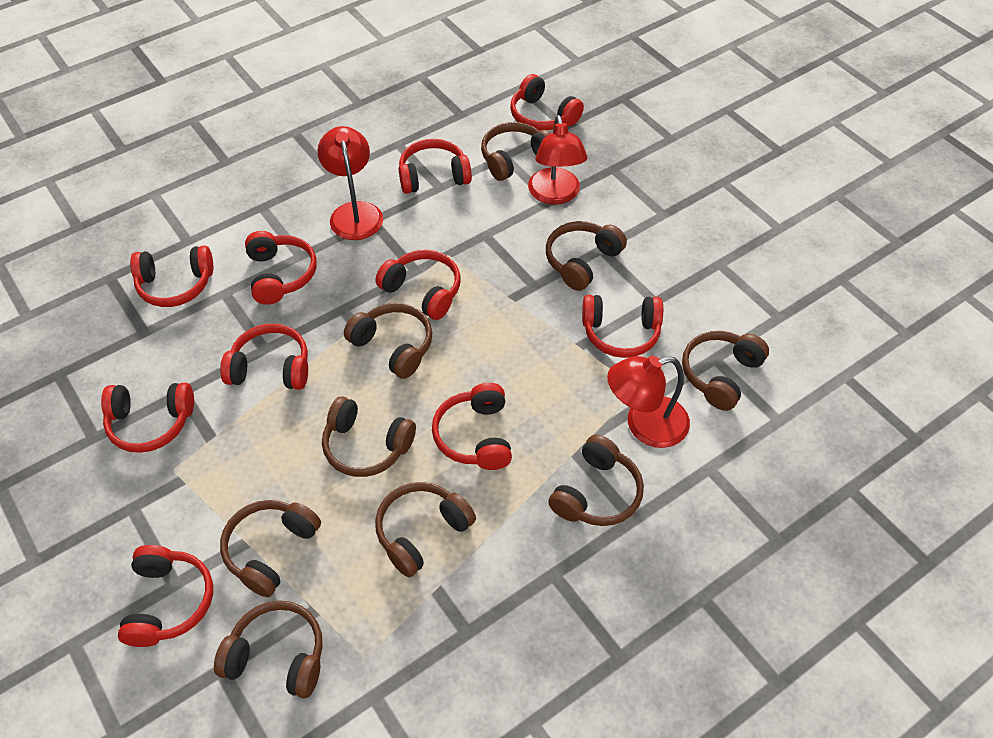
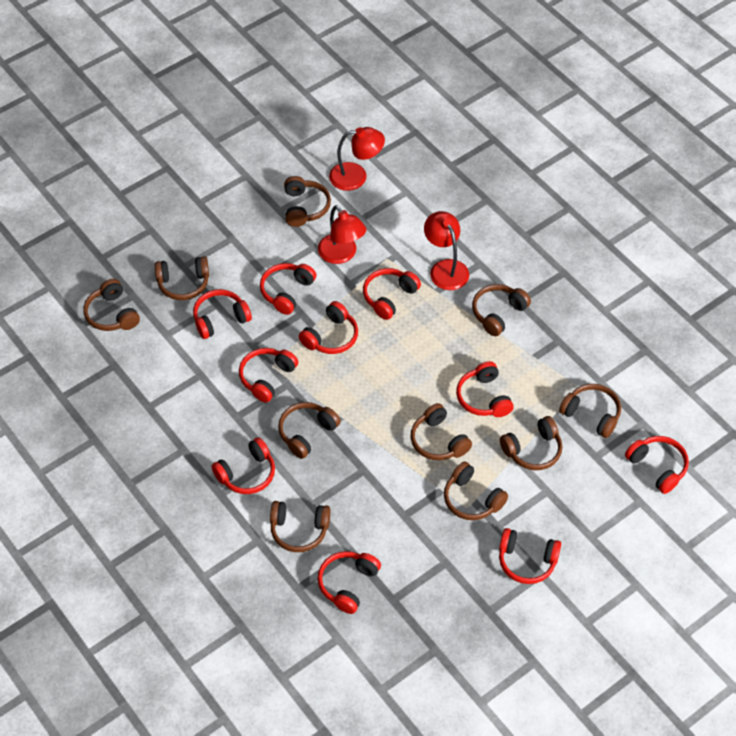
brown headphones: 9 -> 10

